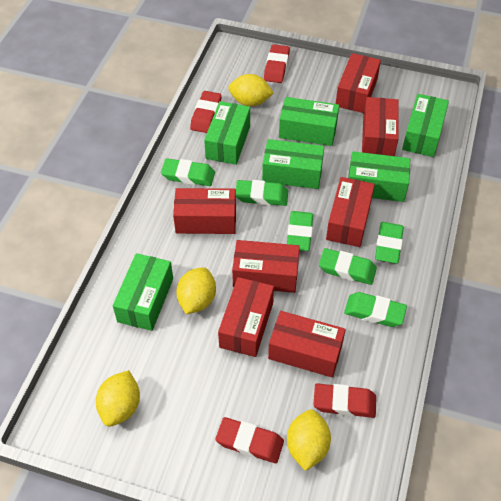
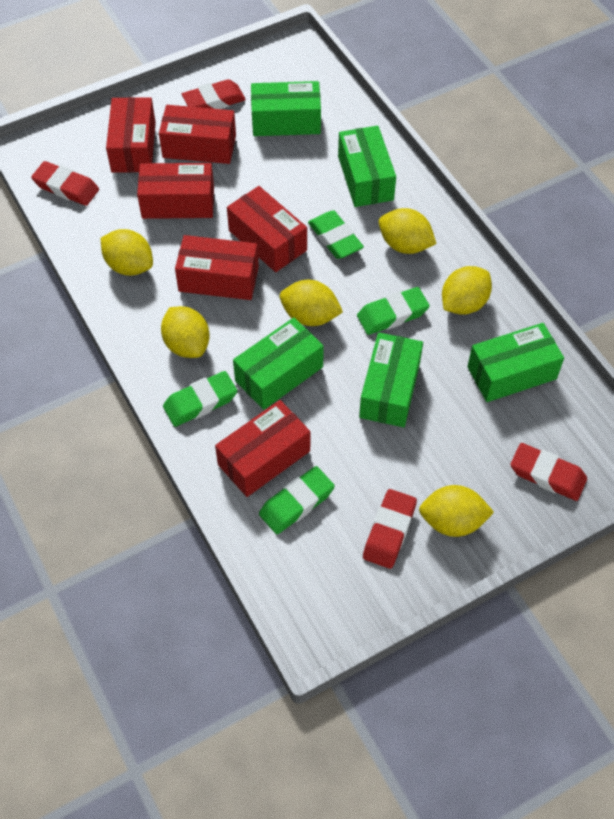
green box: 6 -> 5
green eraser: 6 -> 4
red box: 7 -> 6
yellow lemon: 4 -> 6

